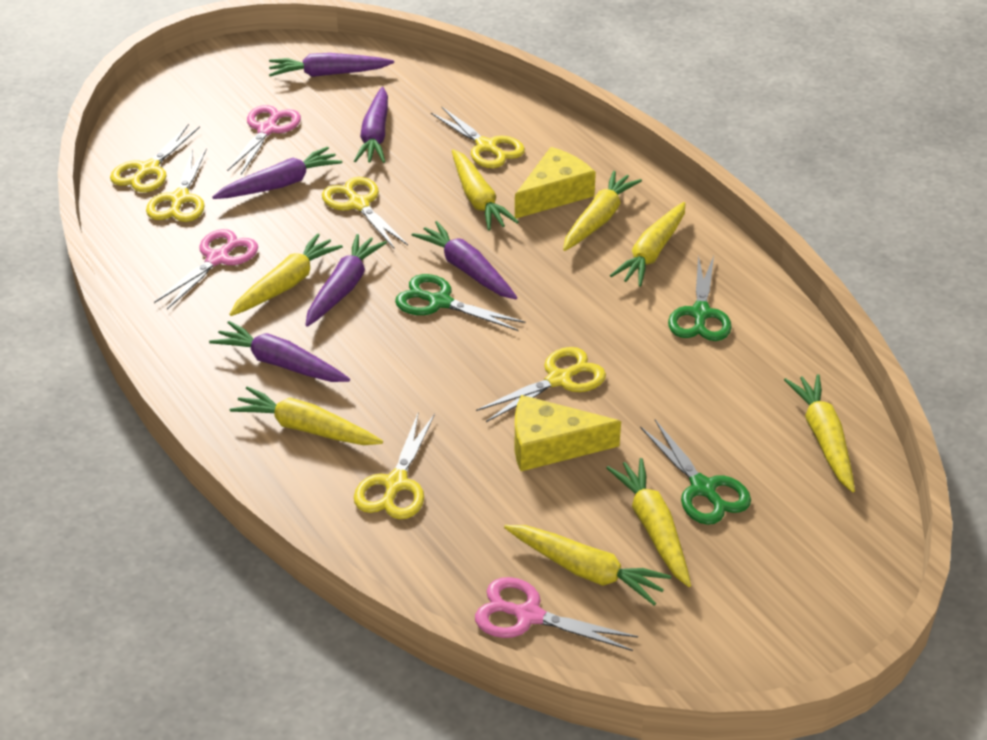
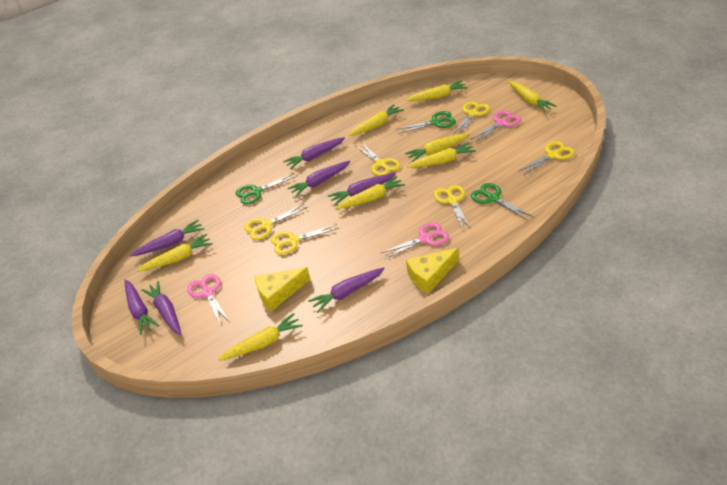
purple carrot: 6 -> 7

